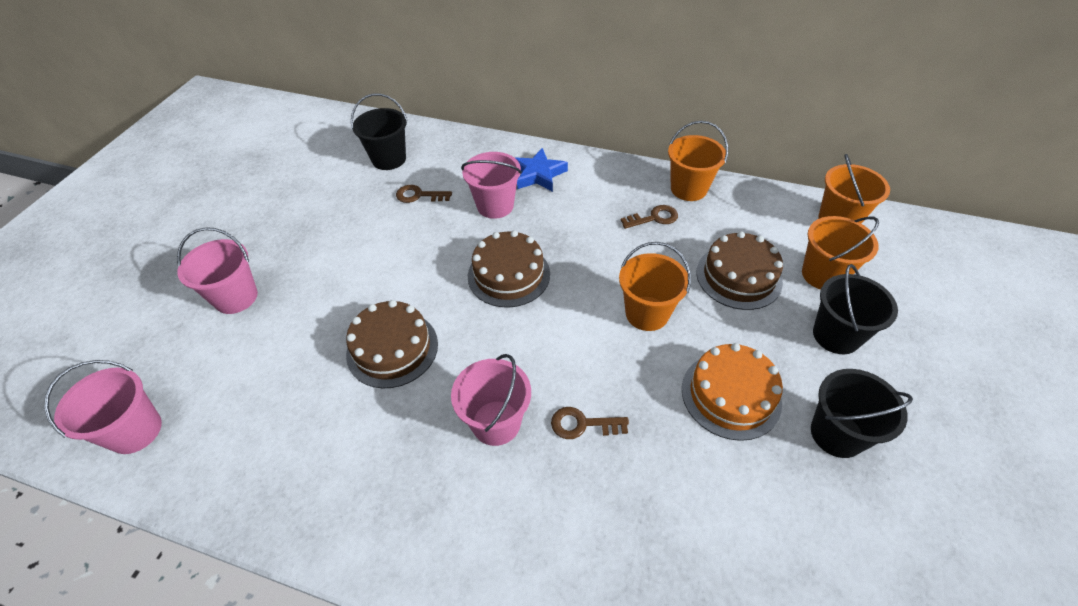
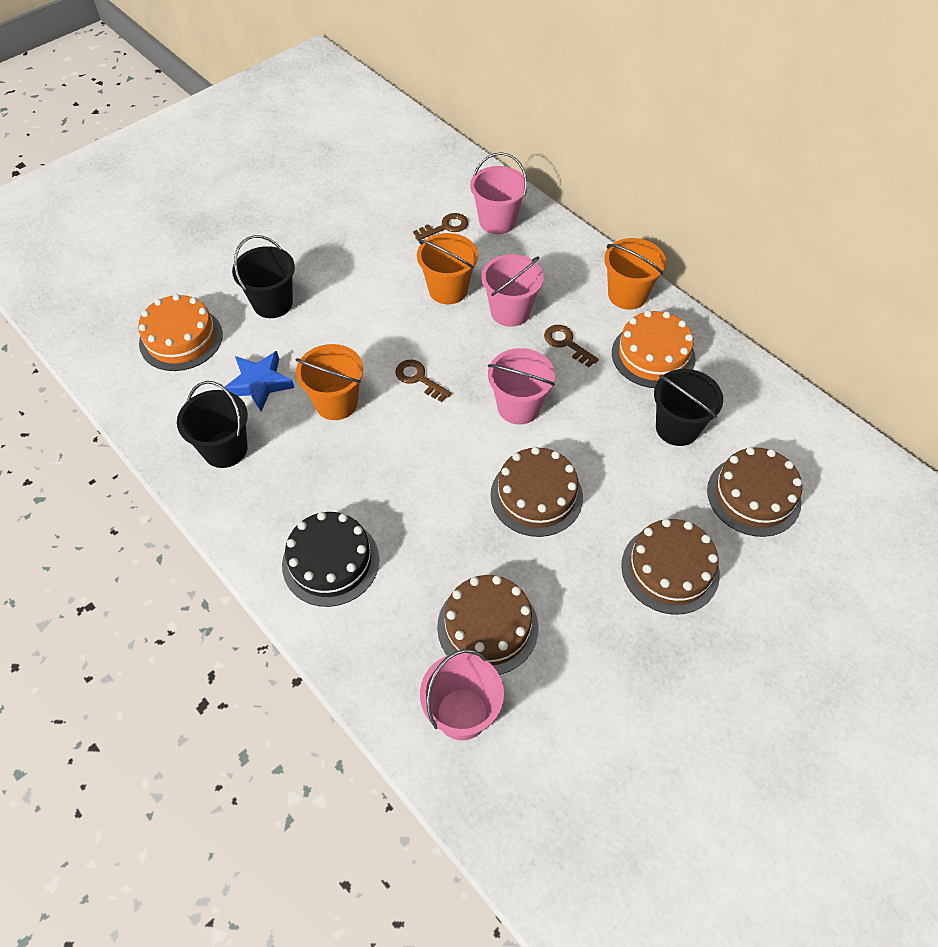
black cake: 0 -> 1
brown cake: 3 -> 4
orange bucket: 4 -> 3
orange cake: 1 -> 2

